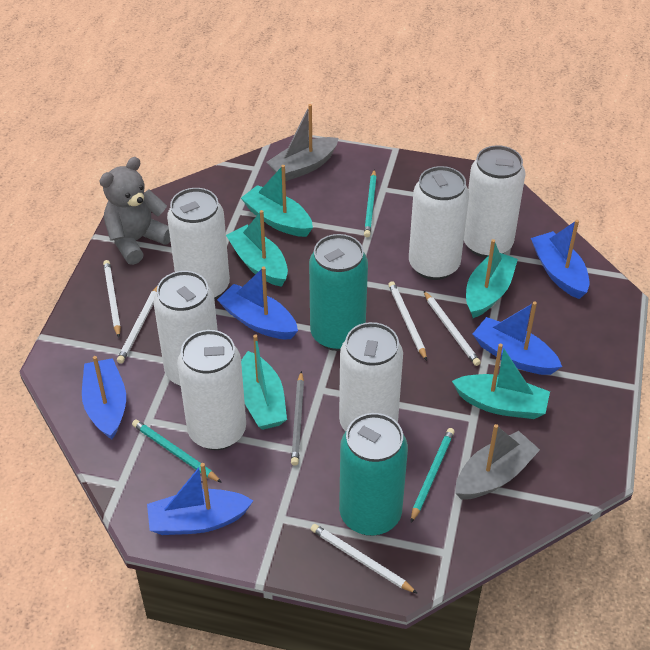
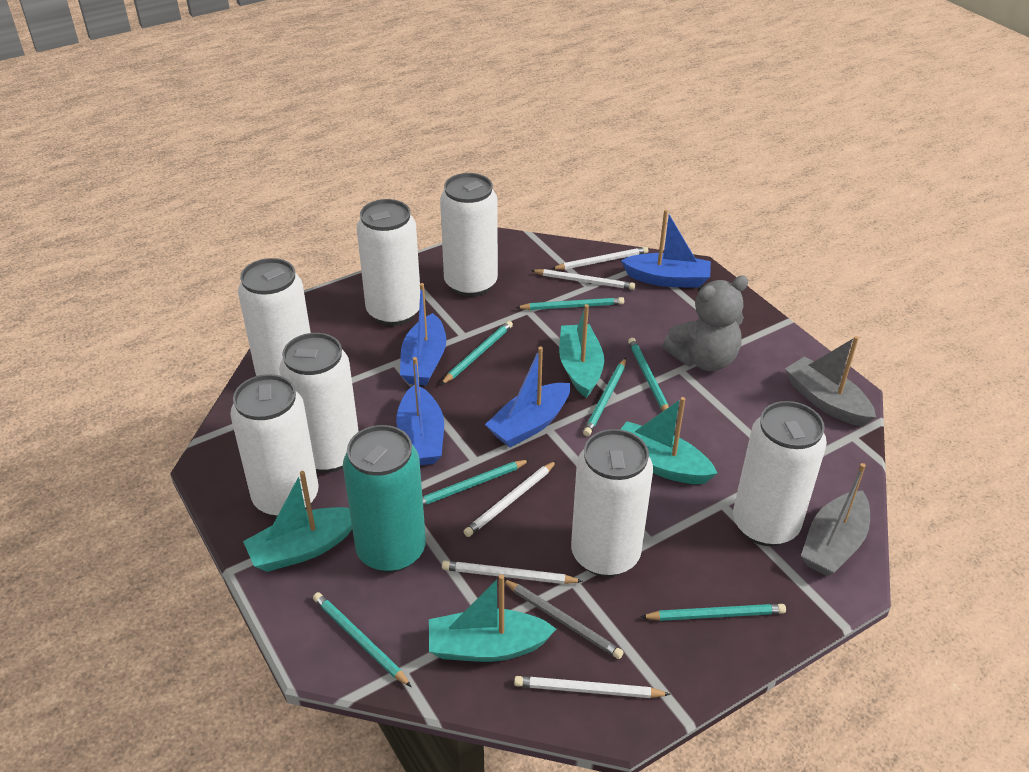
blue boat: 5 -> 4
turquoise boat: 5 -> 4
turquoise can: 2 -> 1
turquoise pencil: 3 -> 7
white can: 6 -> 7

